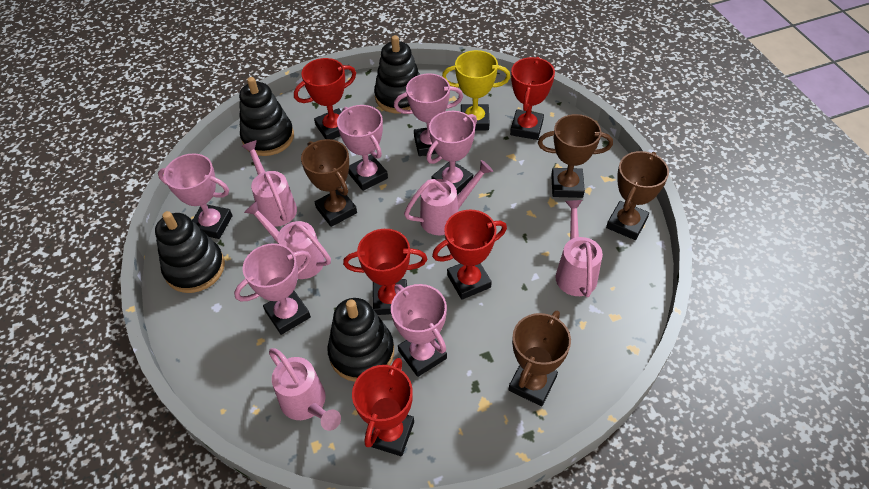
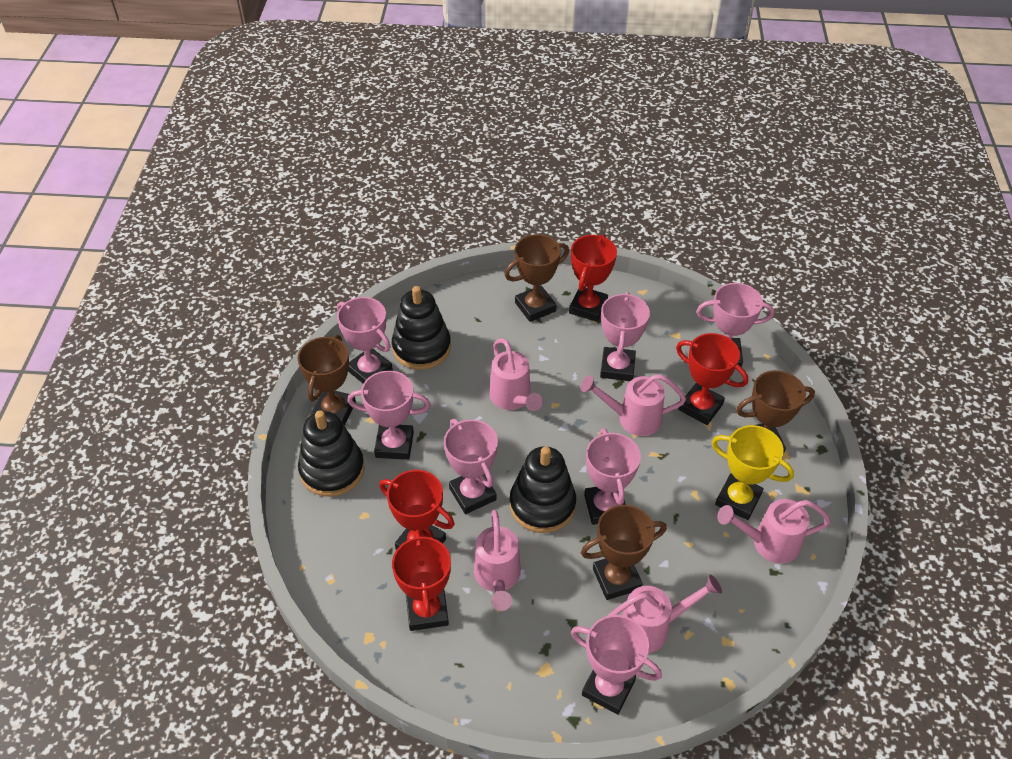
black stacking toy: 4 -> 3
pink trophy: 6 -> 7
red trophy: 5 -> 4

